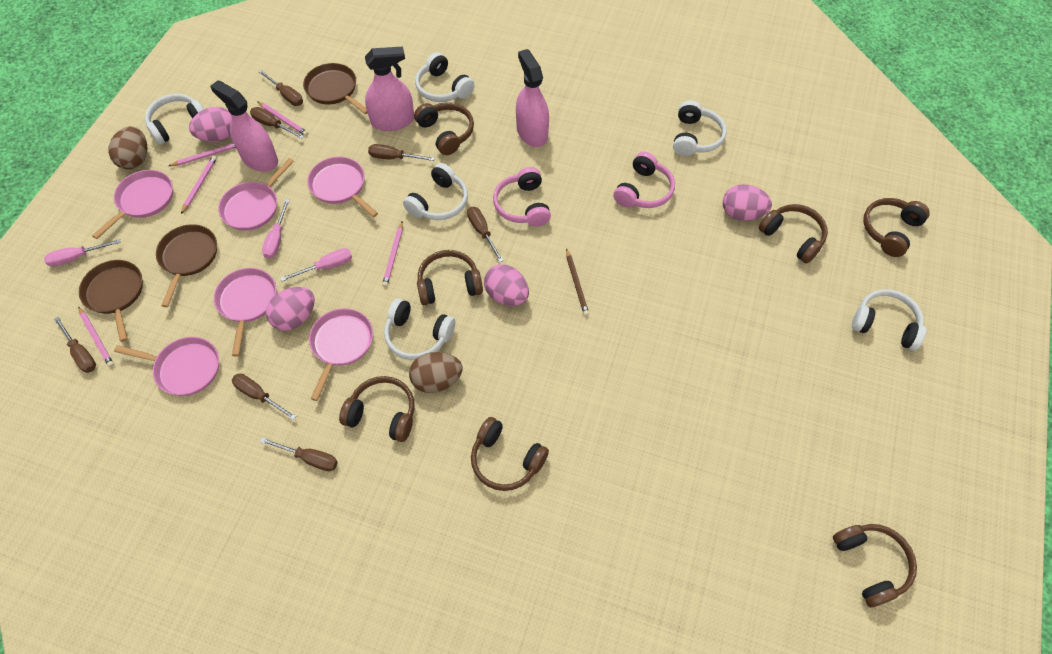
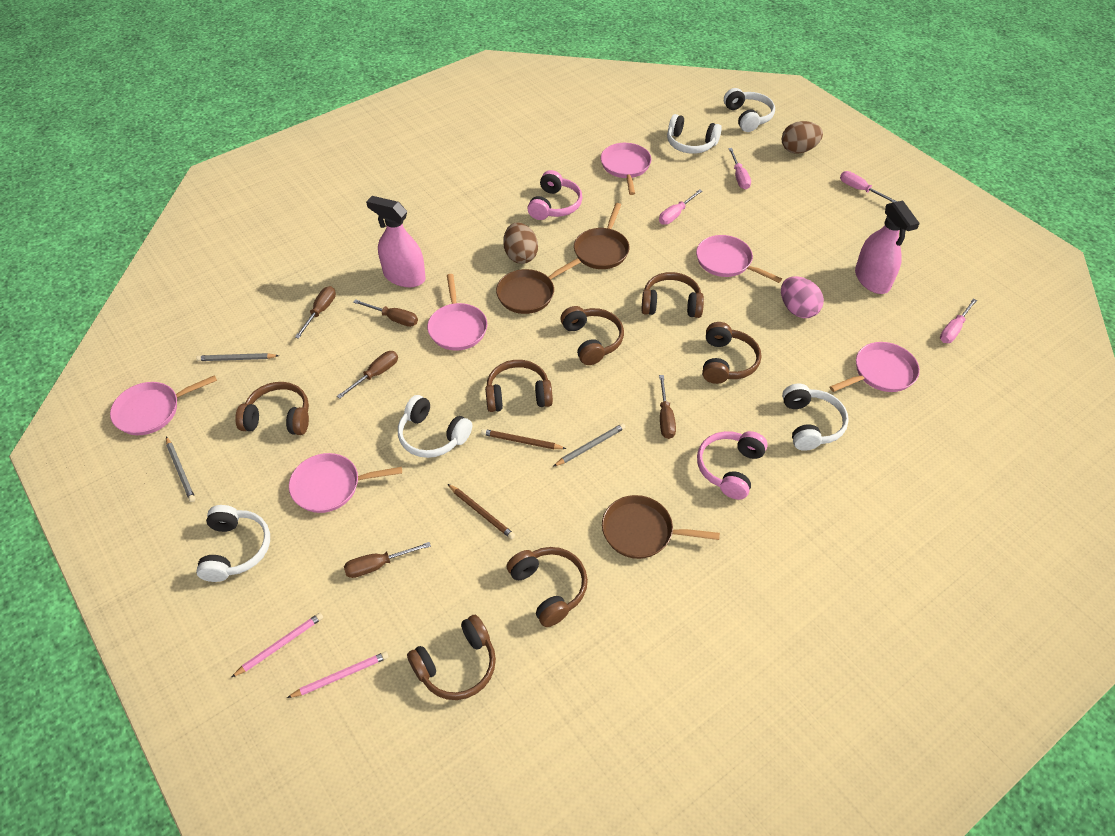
brown pencil: 1 -> 2
brown screwdriver: 7 -> 5
grey pencil: 0 -> 3
pink egg: 4 -> 1
pink pencil: 5 -> 2
pink screwdriver: 3 -> 4
pink spray bottle: 3 -> 2
white headphones: 6 -> 5

